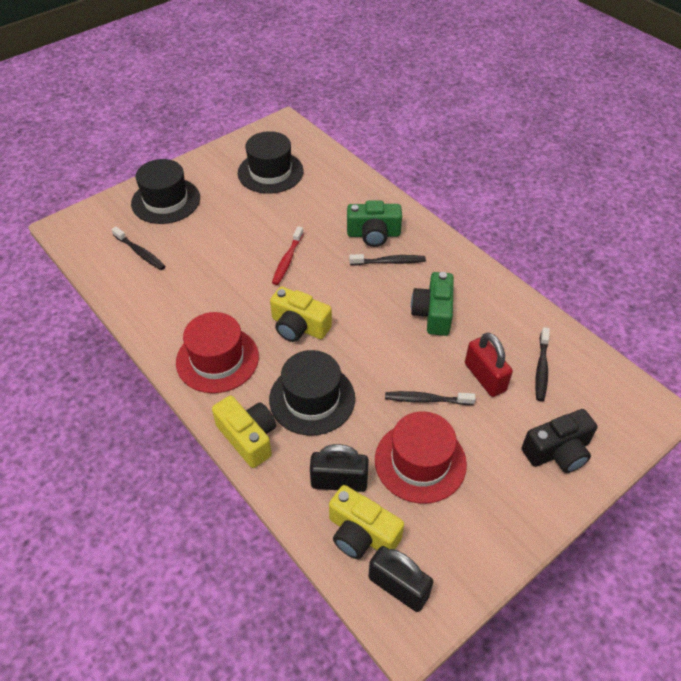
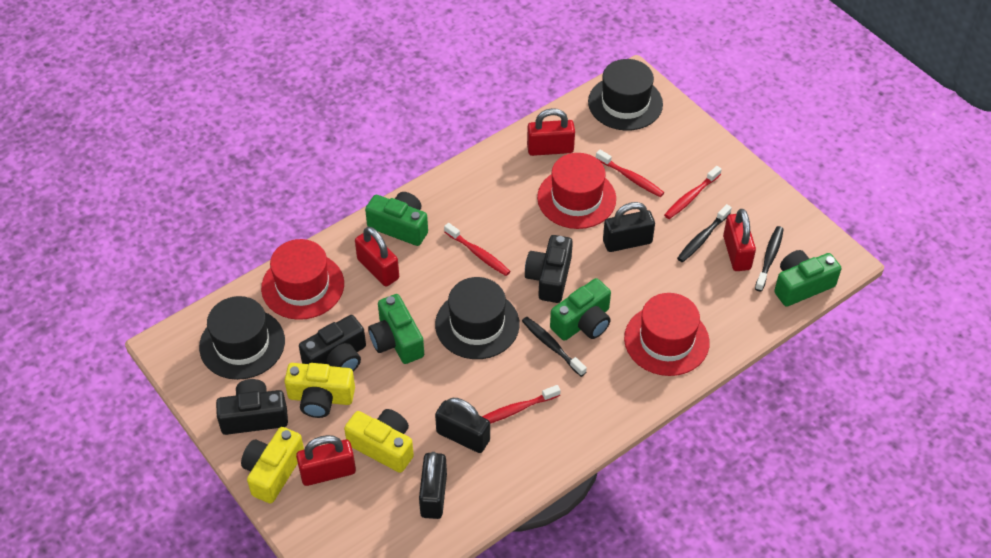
black camera: 1 -> 3
black padlock: 2 -> 3
black toothbrush: 4 -> 3
green camera: 2 -> 4
red hat: 2 -> 3
red padlock: 1 -> 4
red toothbrush: 1 -> 4

